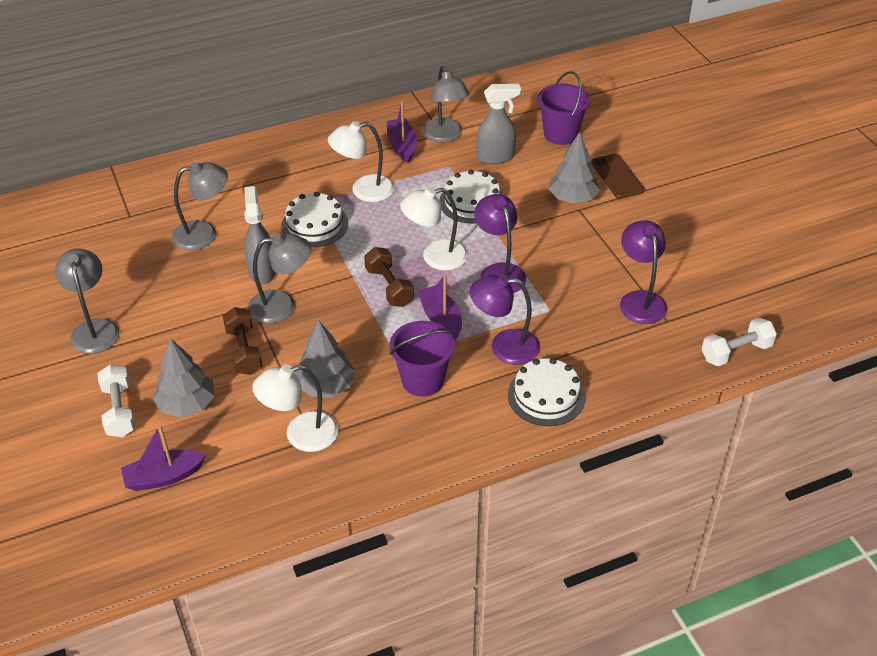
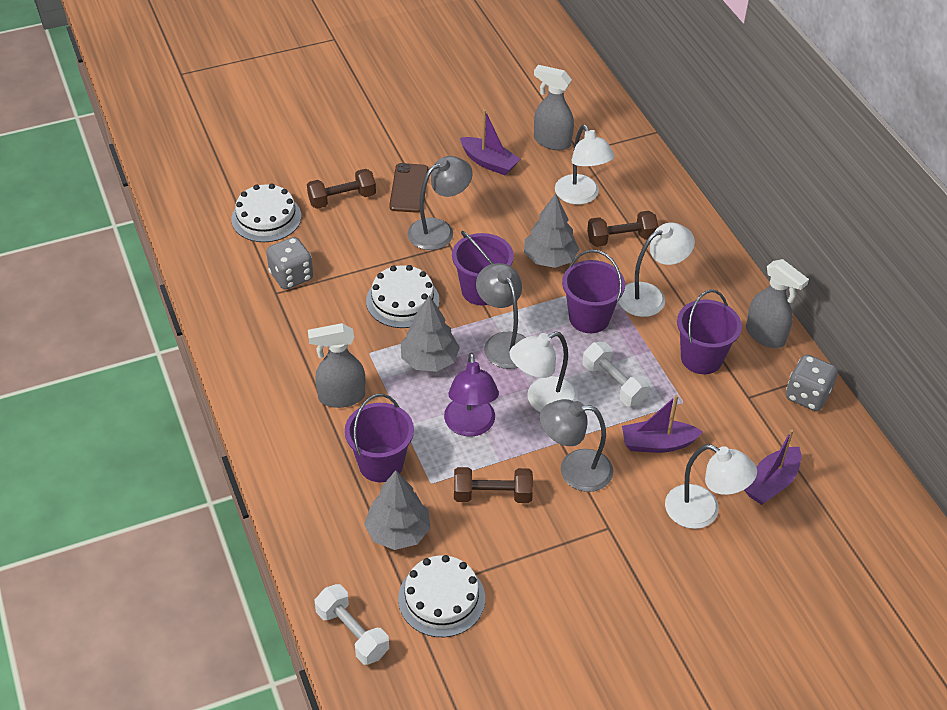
brown dumbbell: 2 -> 3
grey dice: 0 -> 2
grey lamp: 4 -> 3
grey spray bottle: 2 -> 3
purple bucket: 2 -> 4
purple lamp: 3 -> 1
white lamp: 3 -> 4

